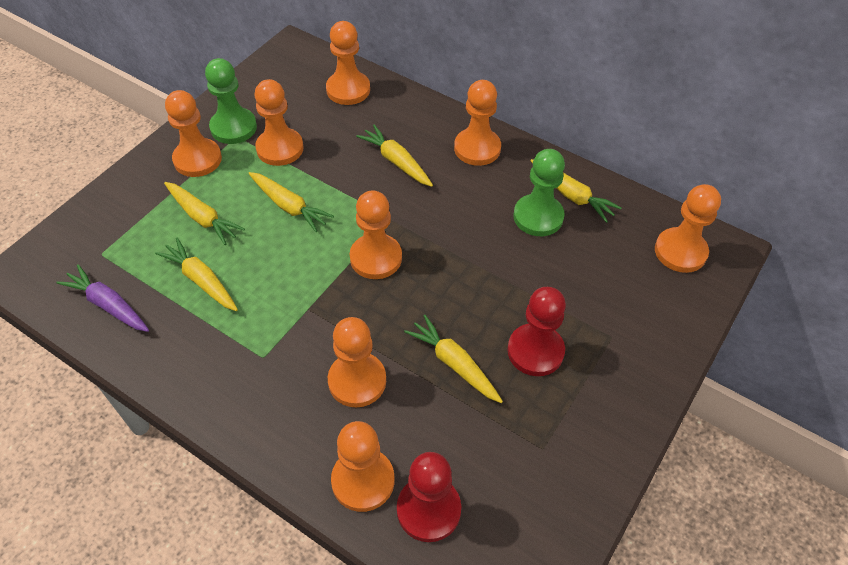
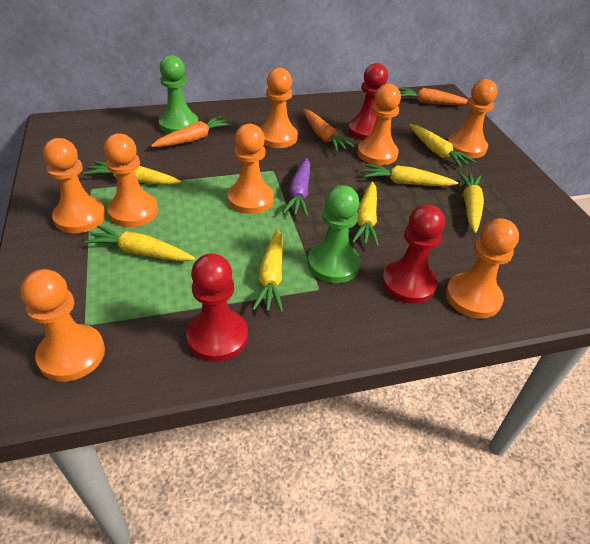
orange carrot: 0 -> 3
red pawn: 2 -> 3
yellow carrot: 6 -> 7

